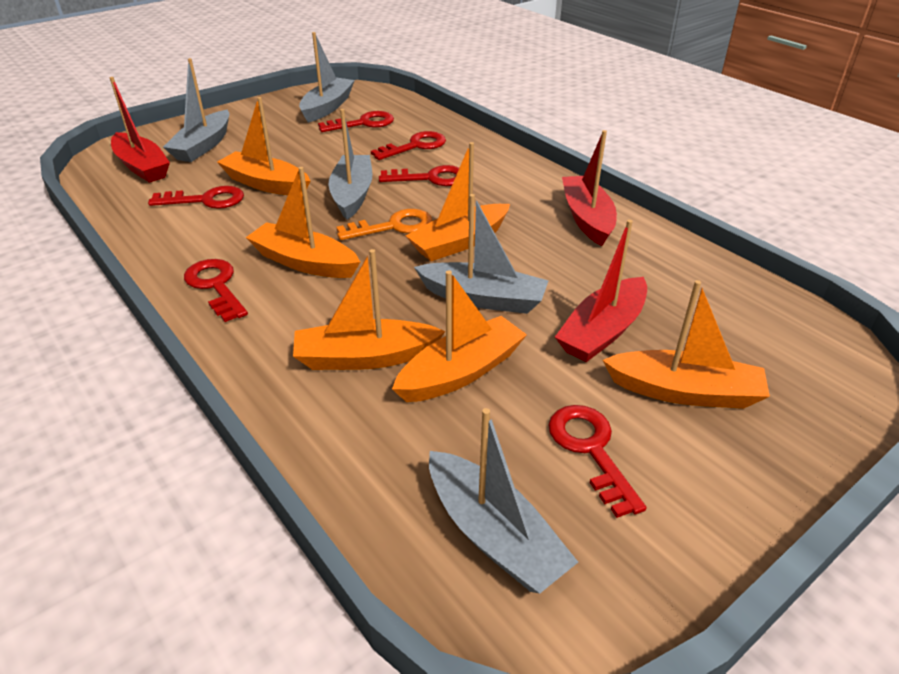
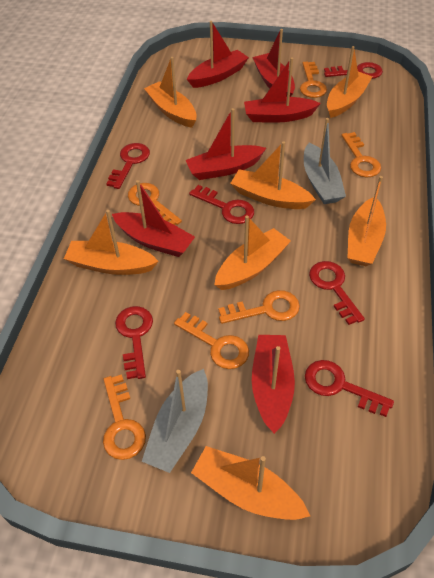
grey boat: 5 -> 2
orange boat: 6 -> 7
orange key: 1 -> 6
red boat: 3 -> 6

